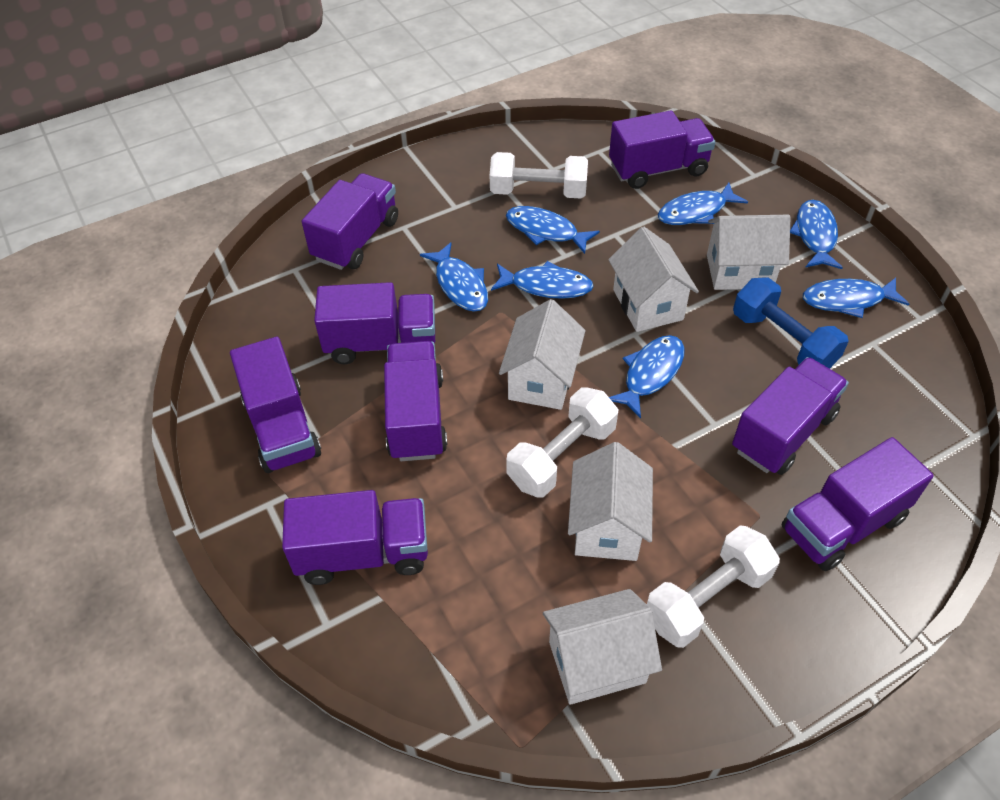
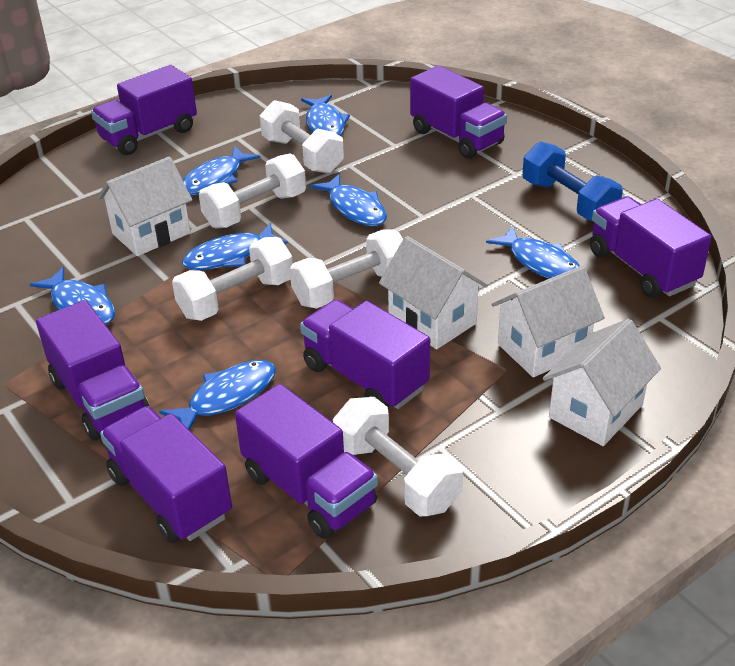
purple truck: 8 -> 7
white dumbbell: 3 -> 5
white house: 5 -> 4

